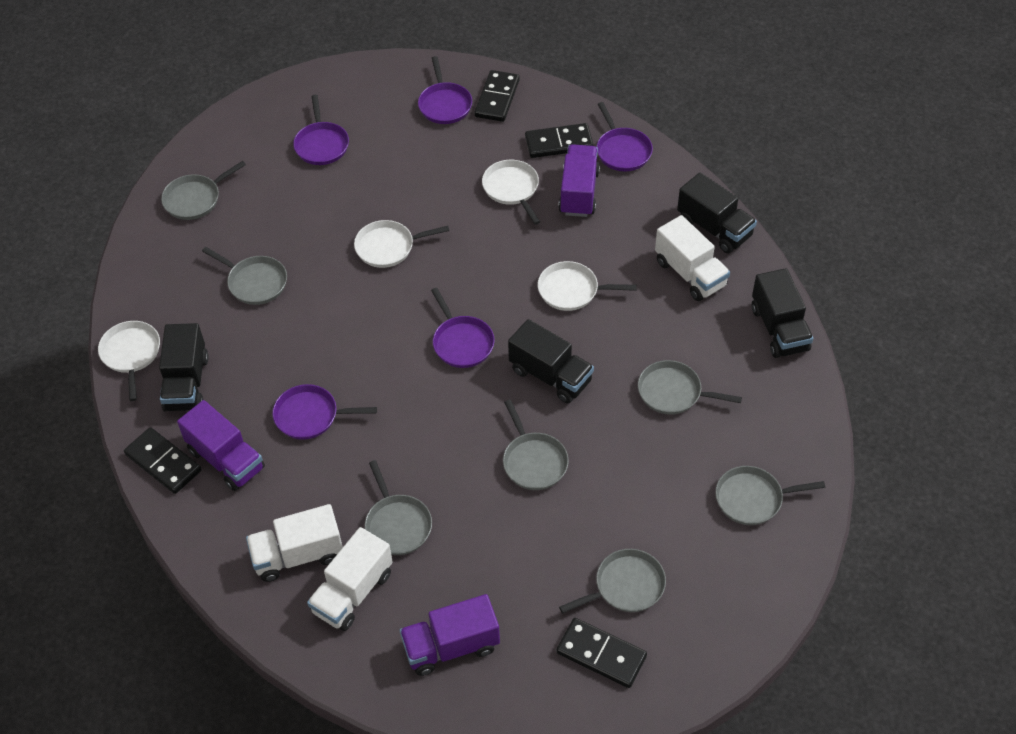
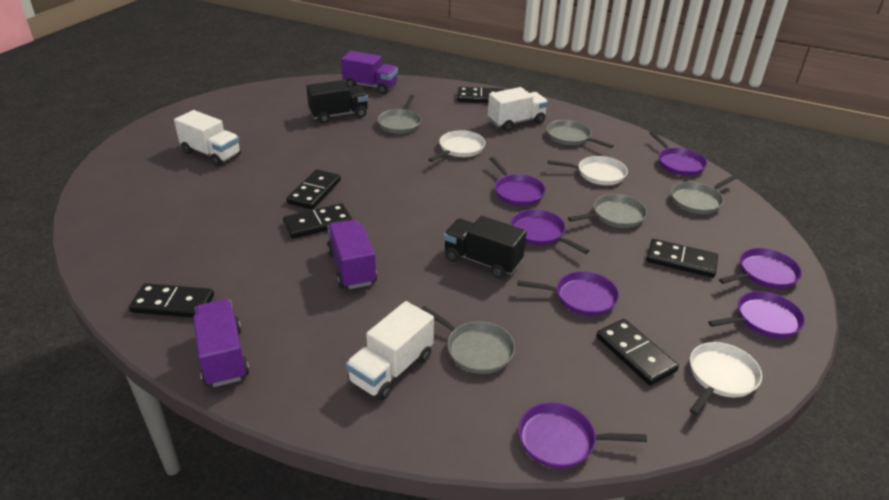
black domino: 4 -> 6
black truck: 4 -> 2
grey pan: 7 -> 5
purple pan: 5 -> 7
white pan: 4 -> 3

